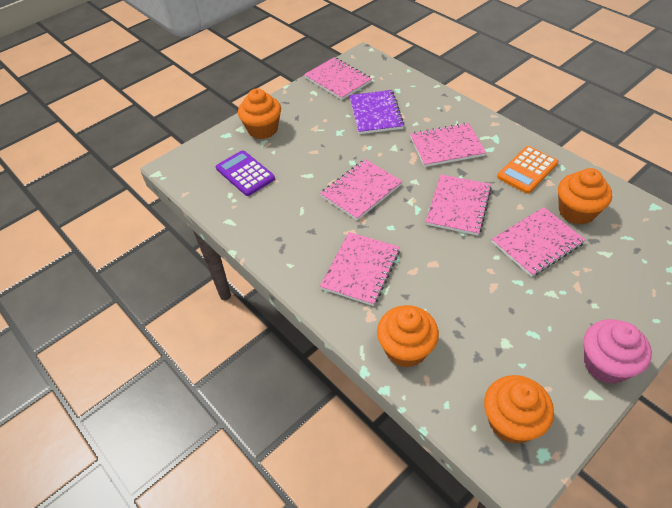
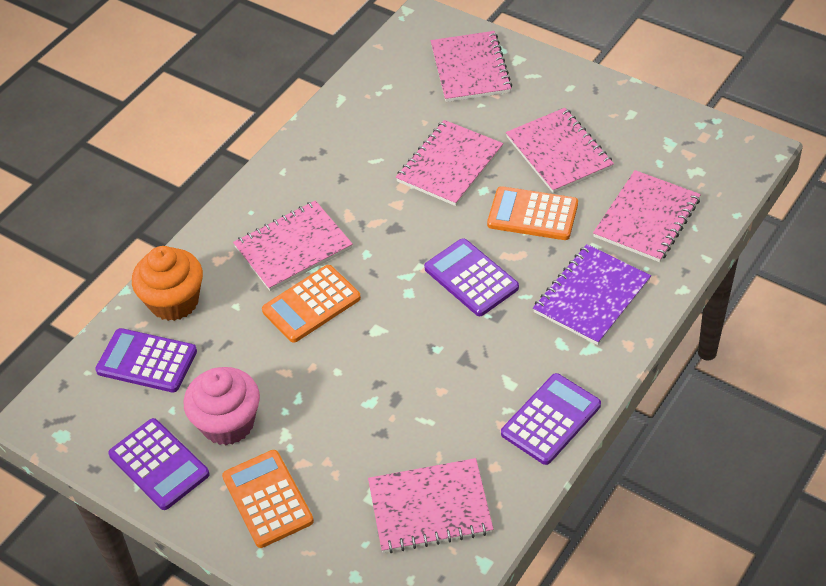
orange calculator: 1 -> 3
orange cupcake: 4 -> 1
purple calculator: 1 -> 4

